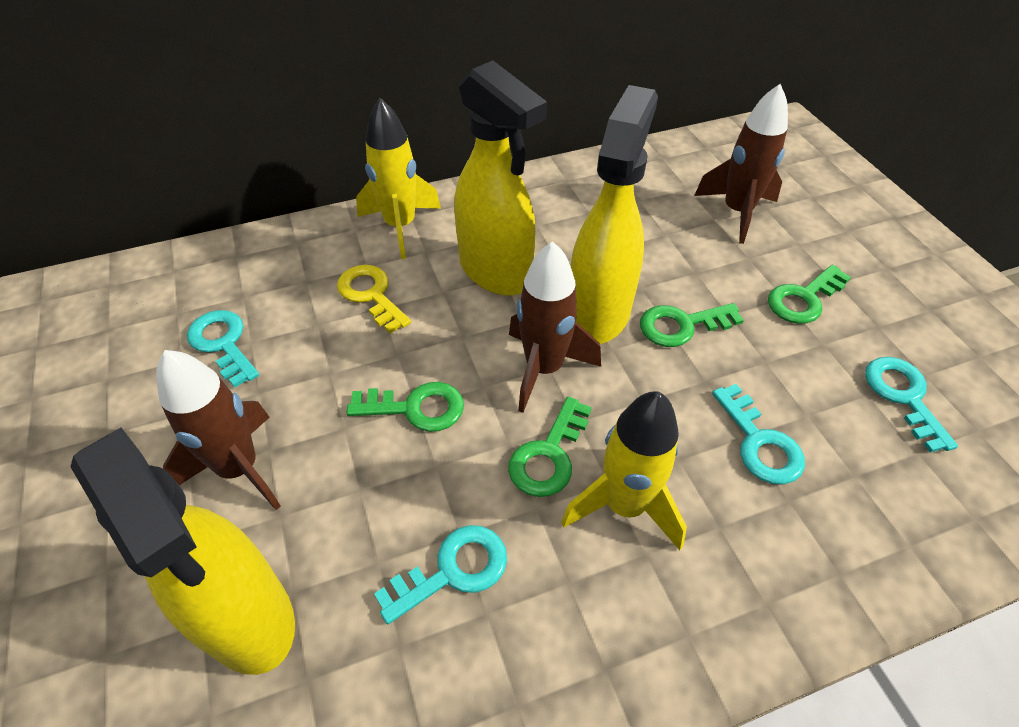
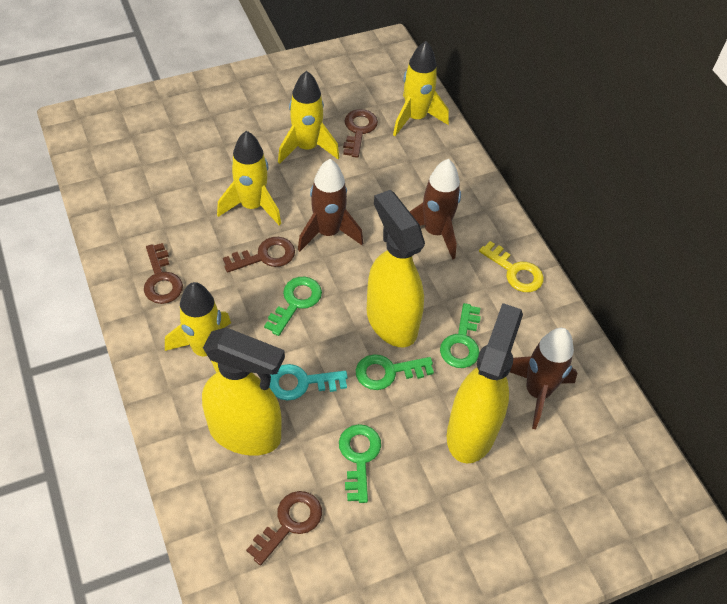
brown key: 0 -> 4
turquoise key: 4 -> 1
yellow rocket: 2 -> 4

